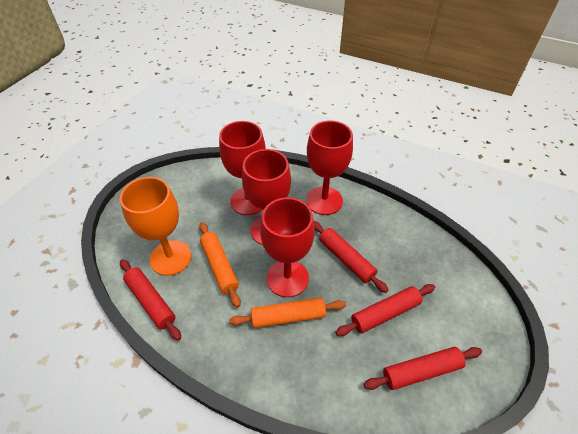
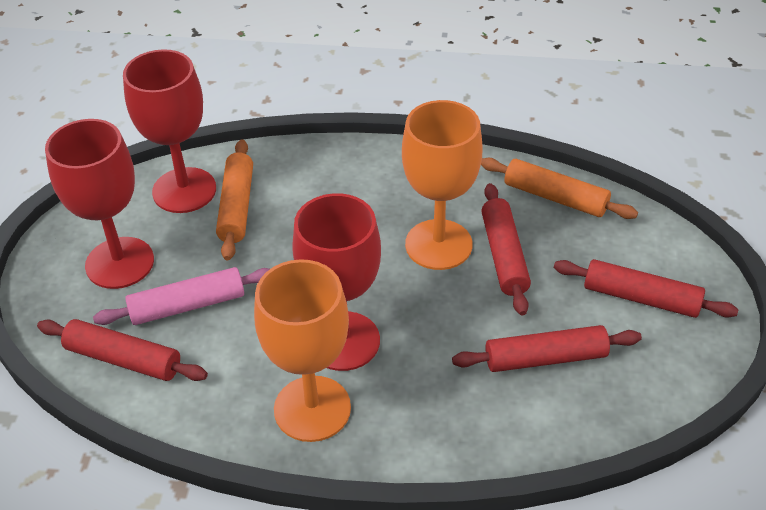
orange goblet: 1 -> 2
pink rolling pin: 0 -> 1
red goblet: 4 -> 3

